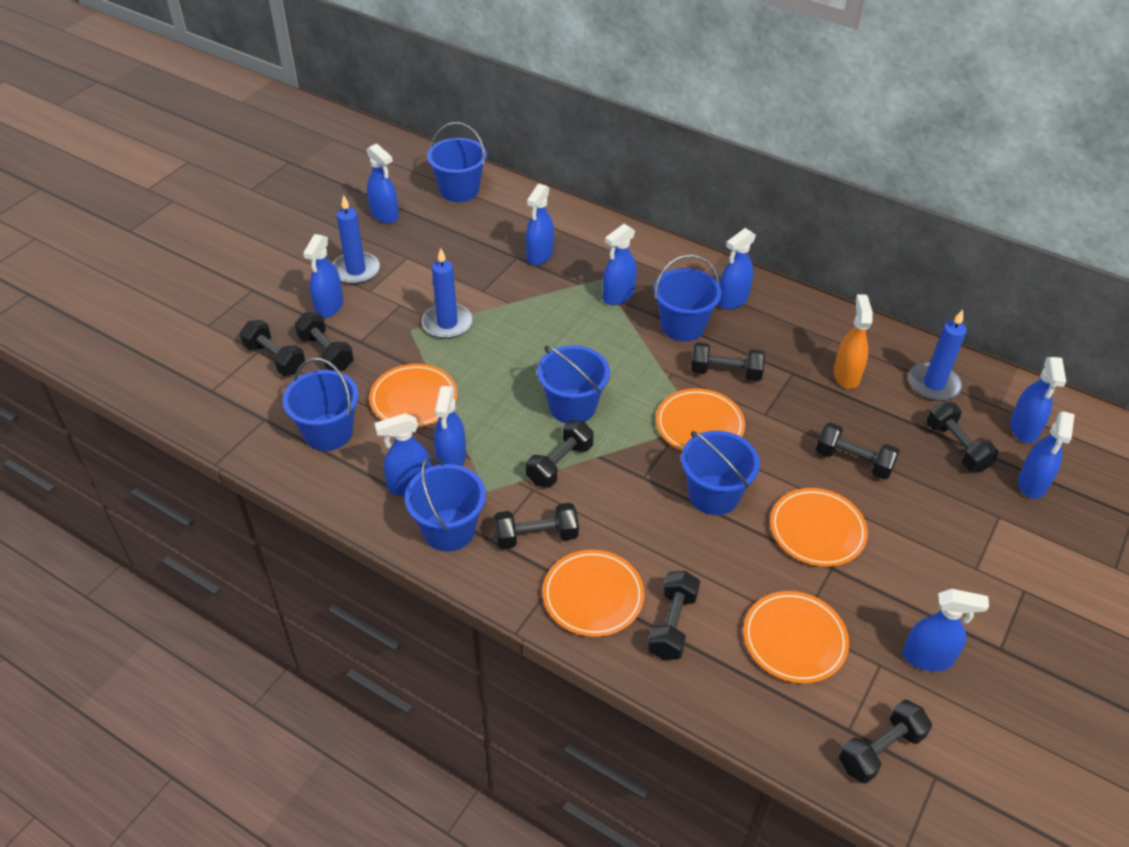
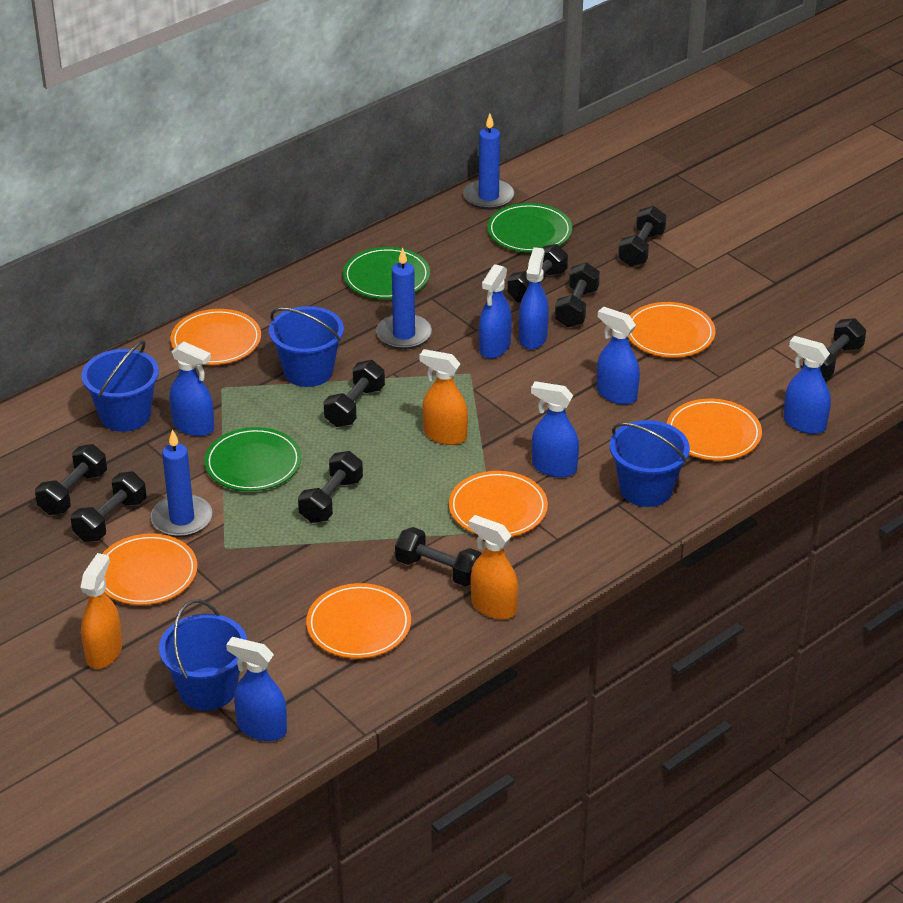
blue bucket: 6 -> 4
blue spray bottle: 10 -> 7
green plate: 0 -> 3
orange plate: 5 -> 6
orange spray bottle: 1 -> 3

